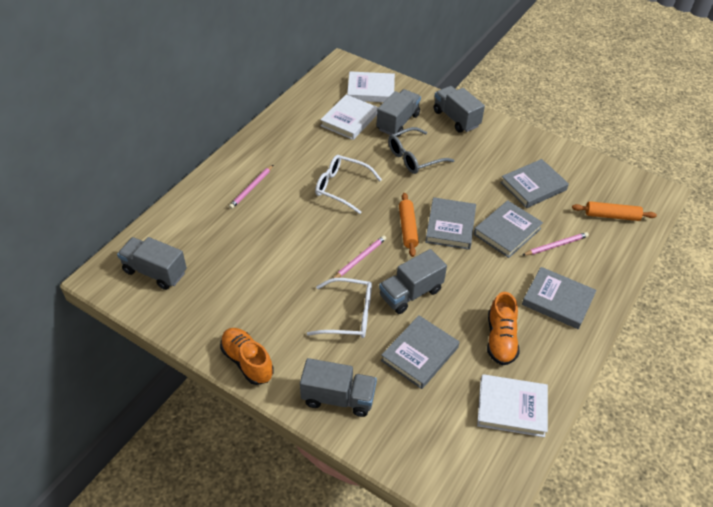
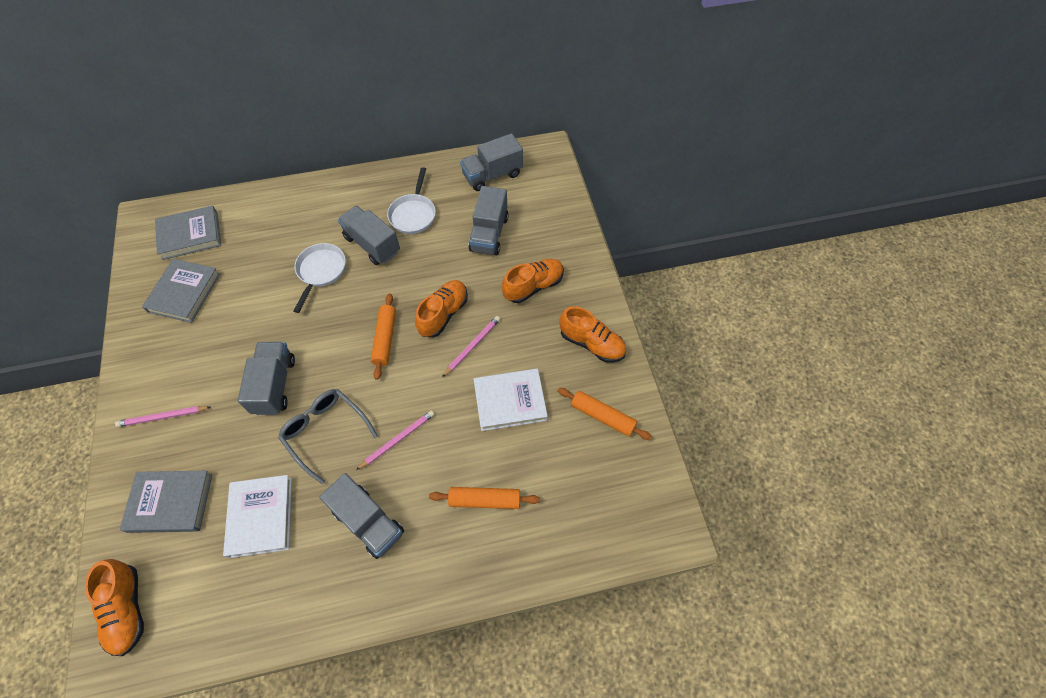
grey book: 5 -> 3
orange rolling pin: 2 -> 3
orange shoe: 2 -> 4
white book: 3 -> 2
white glasses: 2 -> 0
white pan: 0 -> 2

